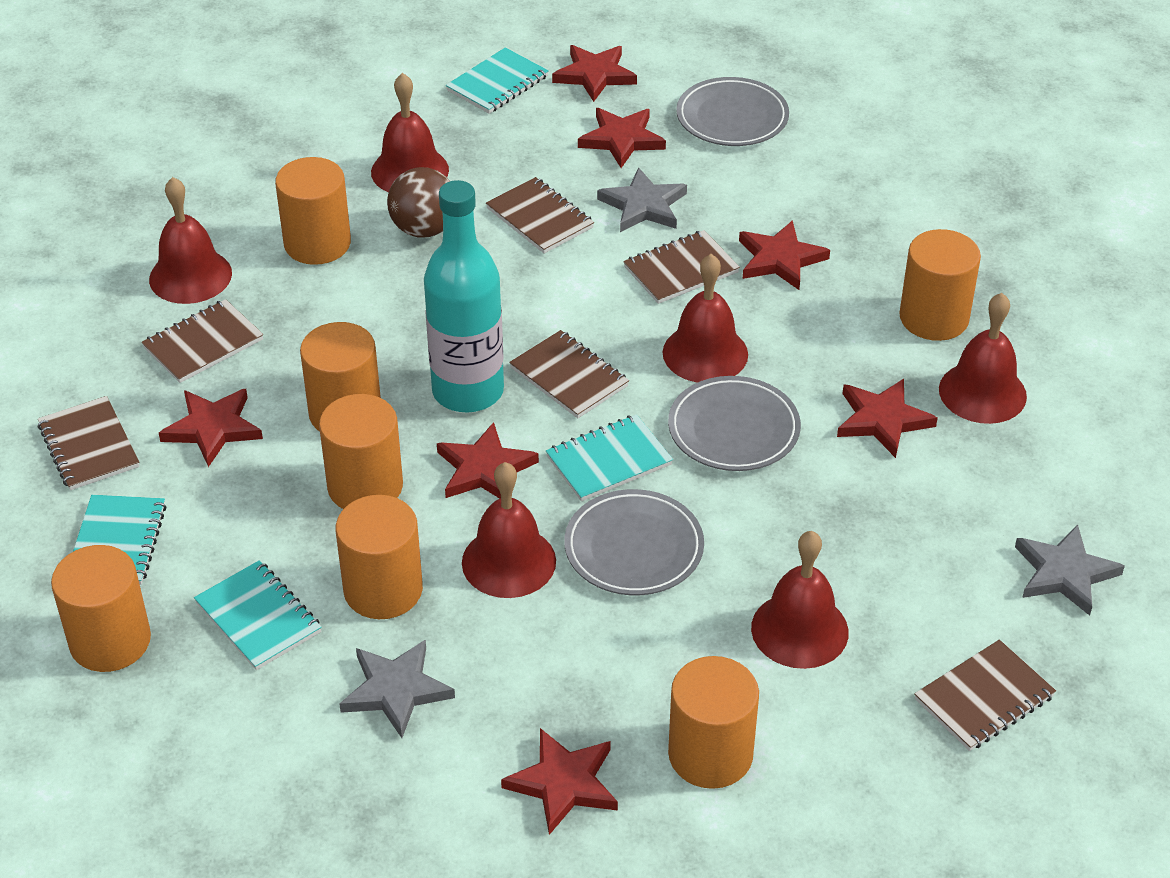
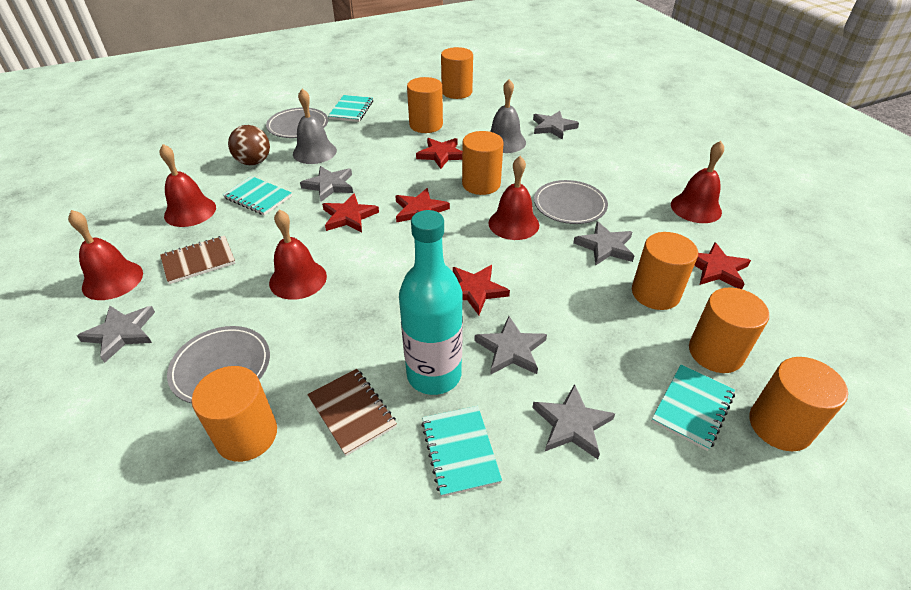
brown notebook: 6 -> 2
grey bell: 0 -> 2
grey star: 3 -> 6
red bell: 6 -> 5
red star: 7 -> 5

